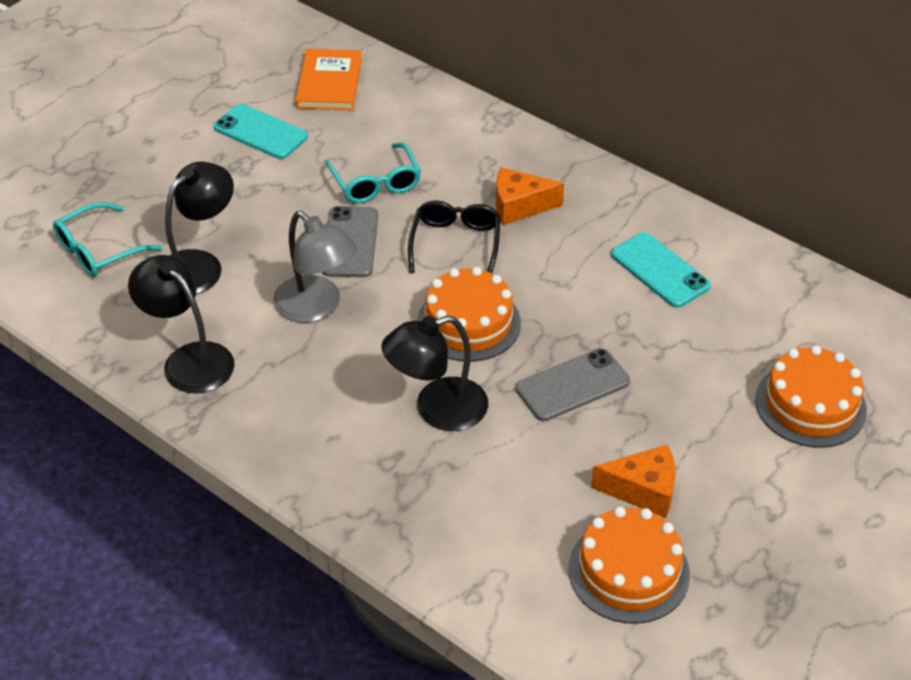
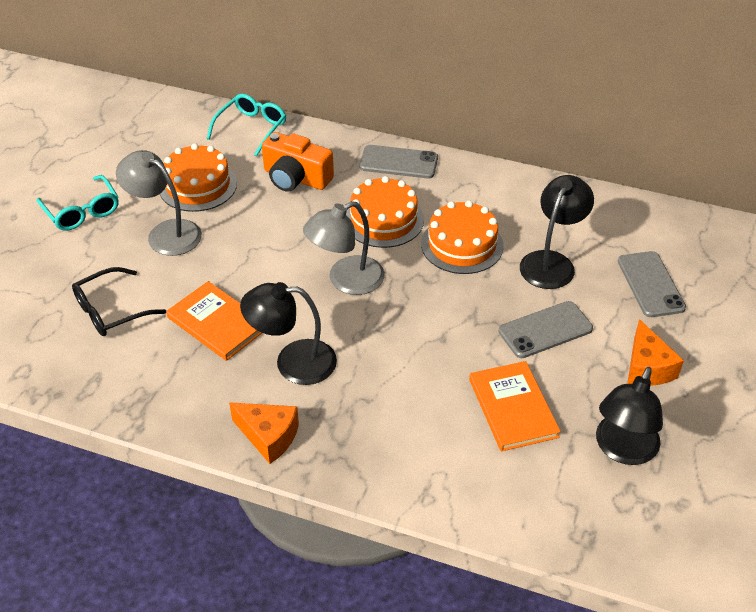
grey lamp: 1 -> 2
grey phone: 2 -> 3
orange book: 1 -> 2
orange camera: 0 -> 1
turquoise phone: 2 -> 0

